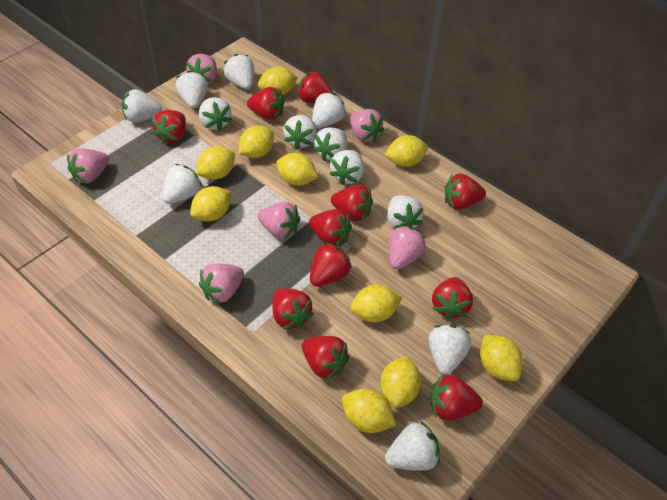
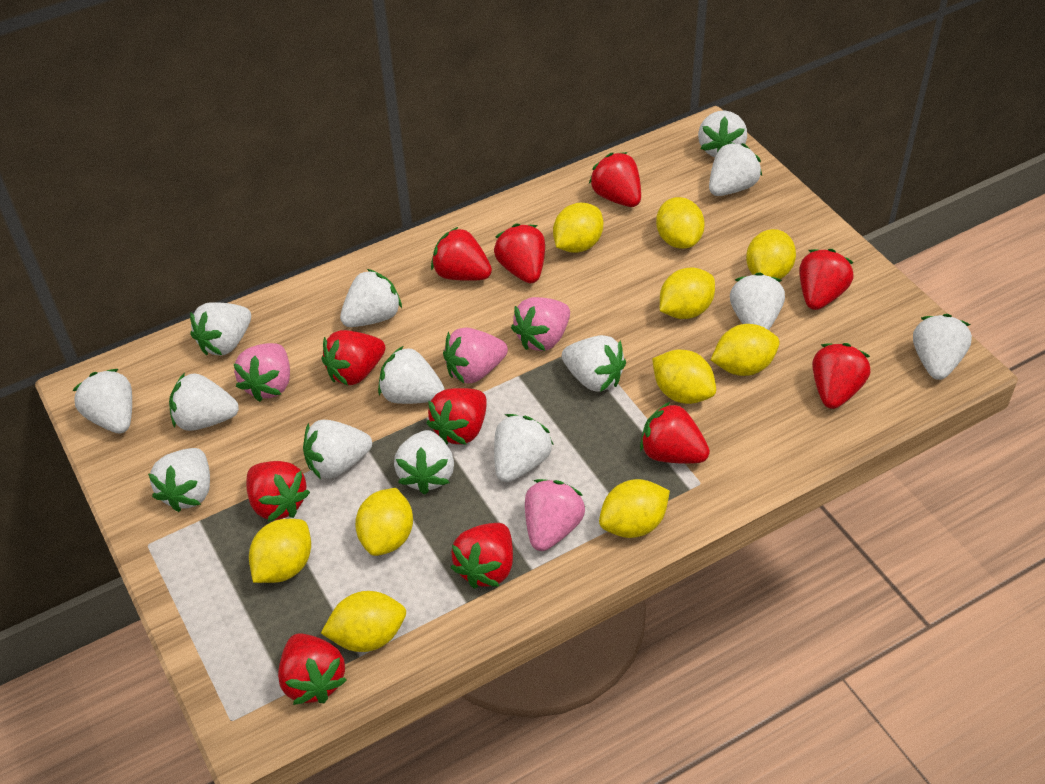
pink strawberry: 6 -> 4
white strawberry: 12 -> 14

